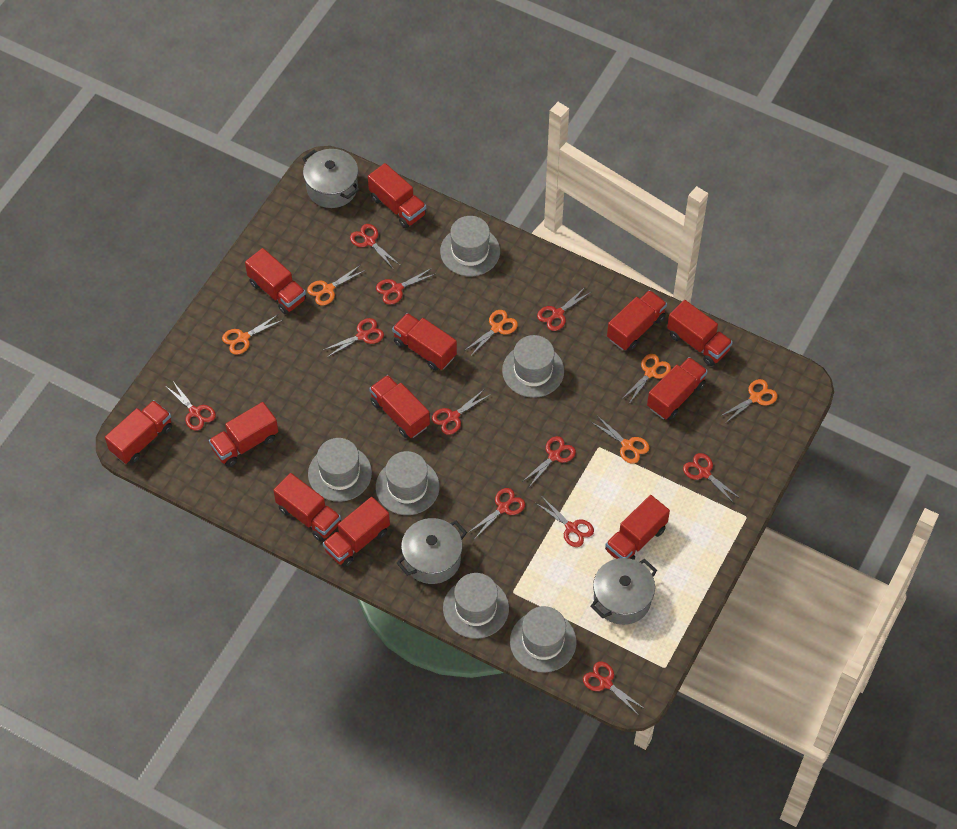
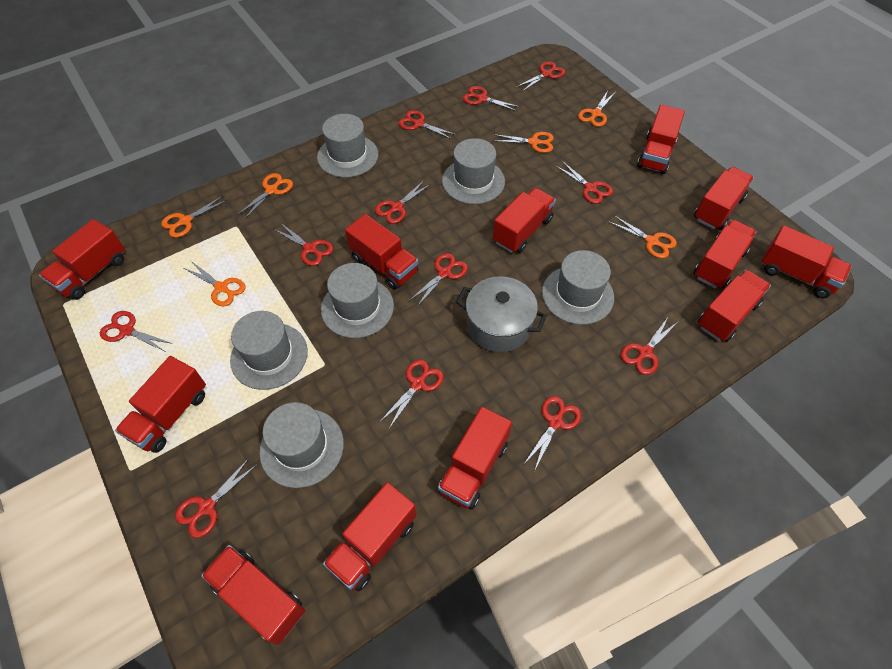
grey pot: 3 -> 1
red scissors: 11 -> 12

